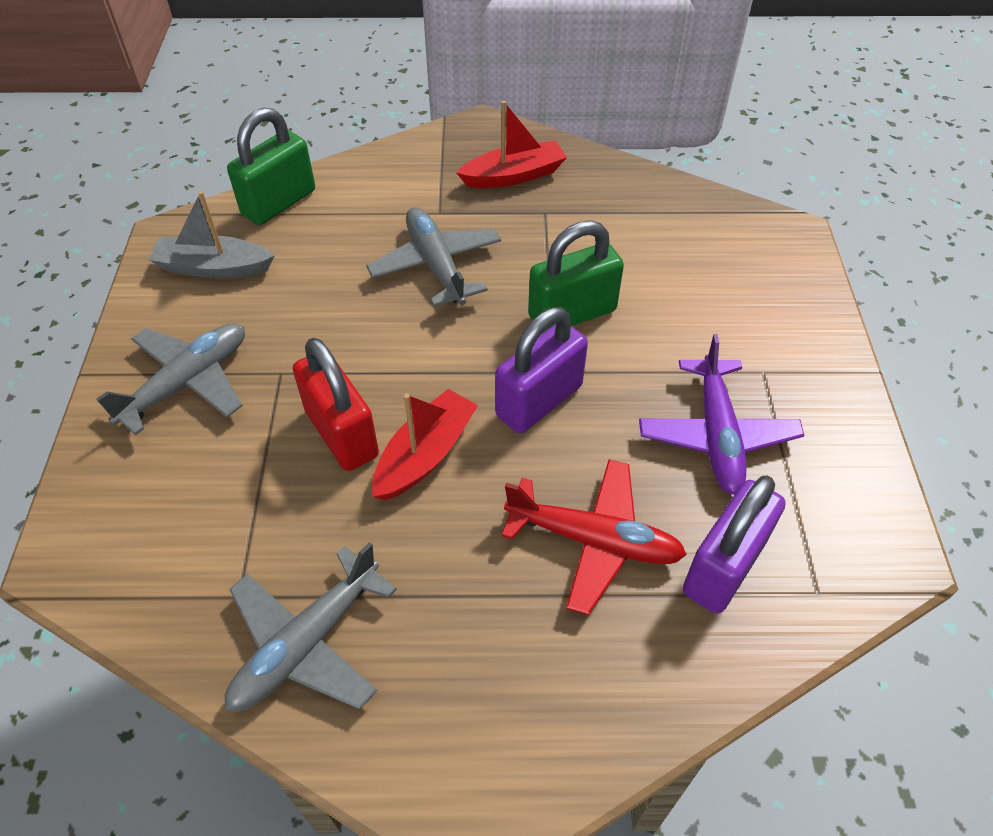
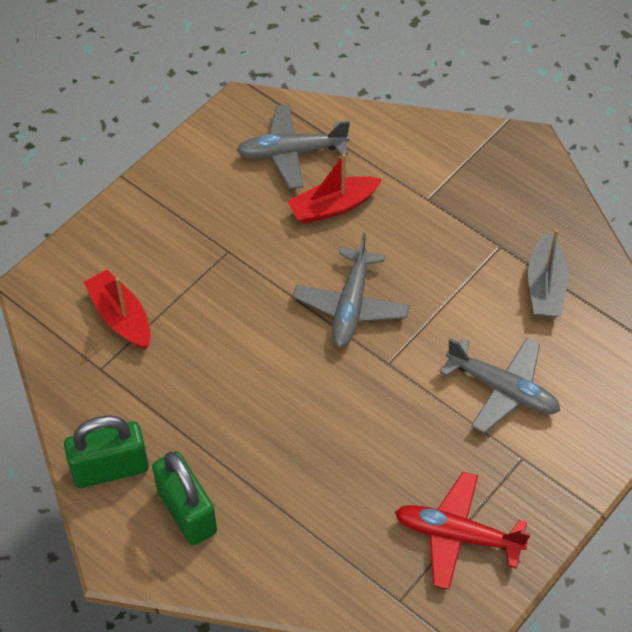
purple padlock: 2 -> 0
purple plane: 1 -> 0
red padlock: 1 -> 0

